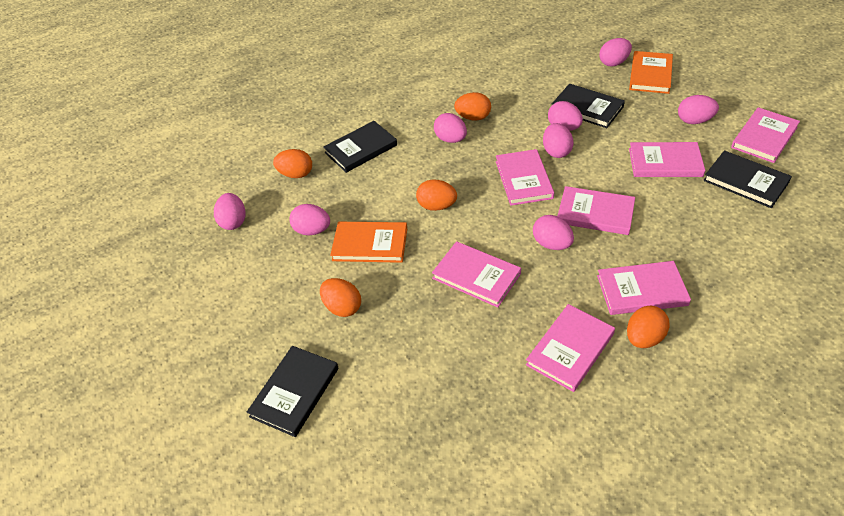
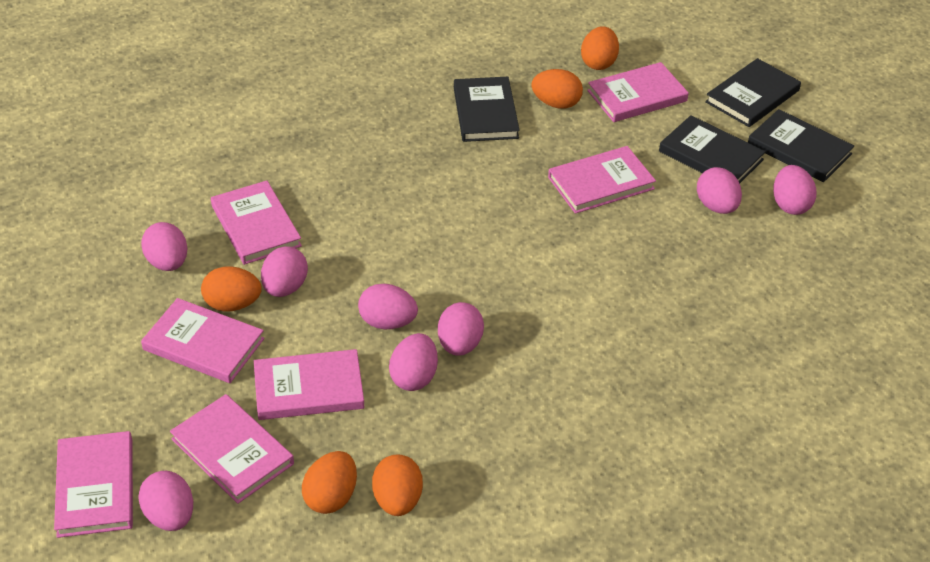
orange book: 2 -> 0

